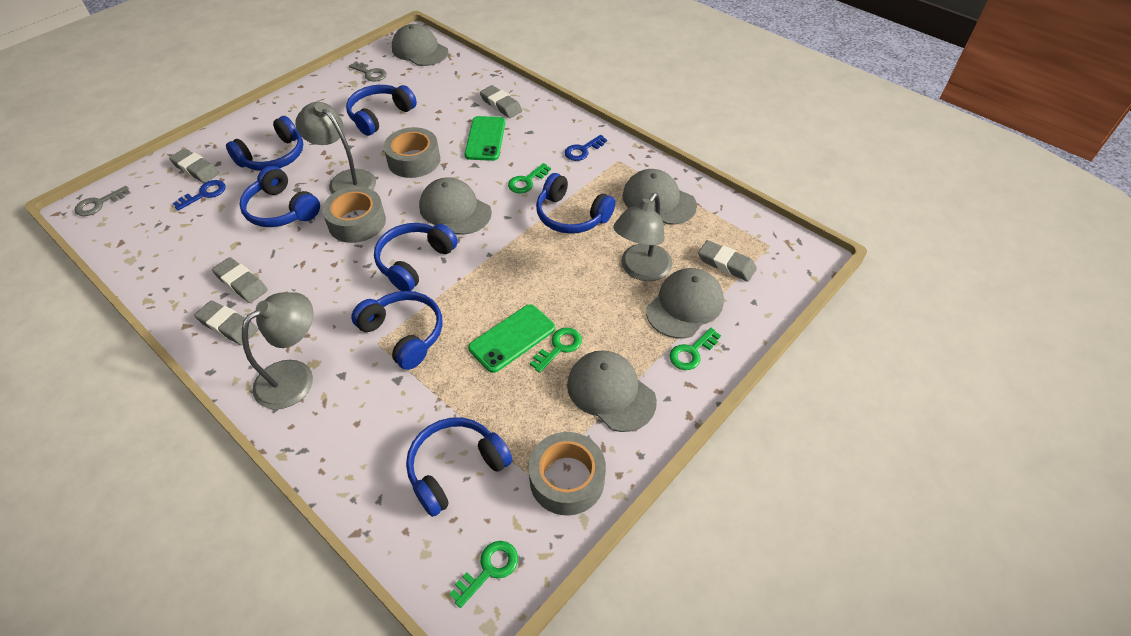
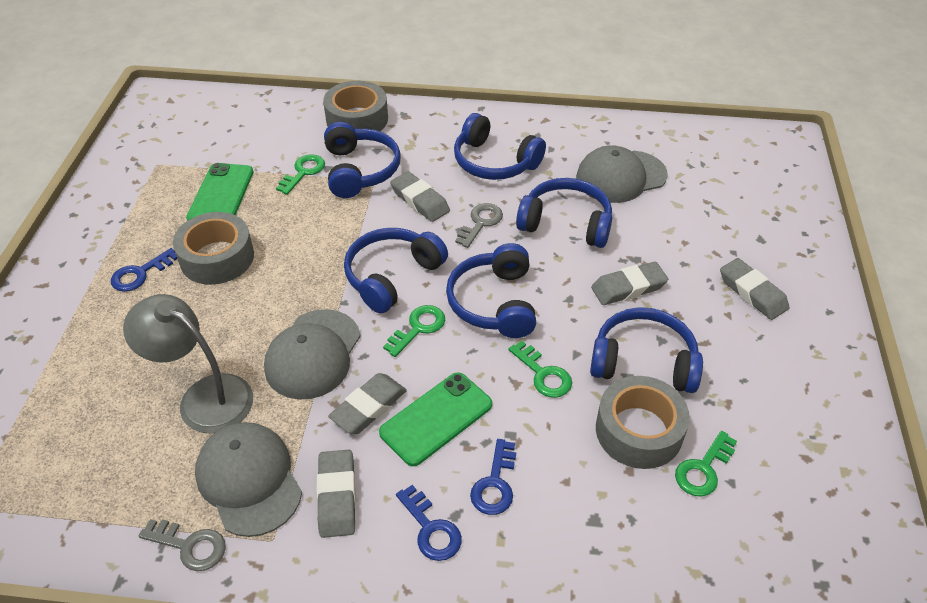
blue headphones: 7 -> 6
blue key: 2 -> 3
grey cap: 5 -> 3
grey lamp: 3 -> 1

